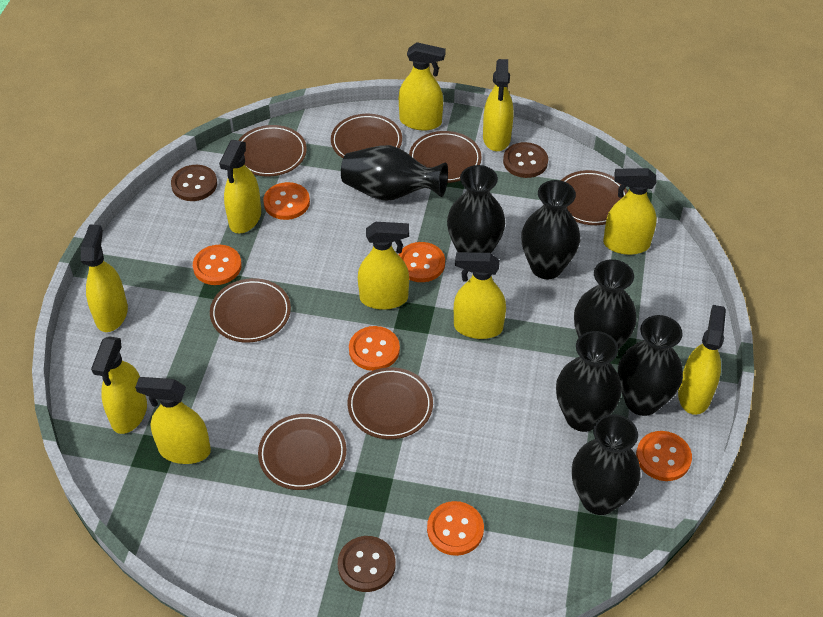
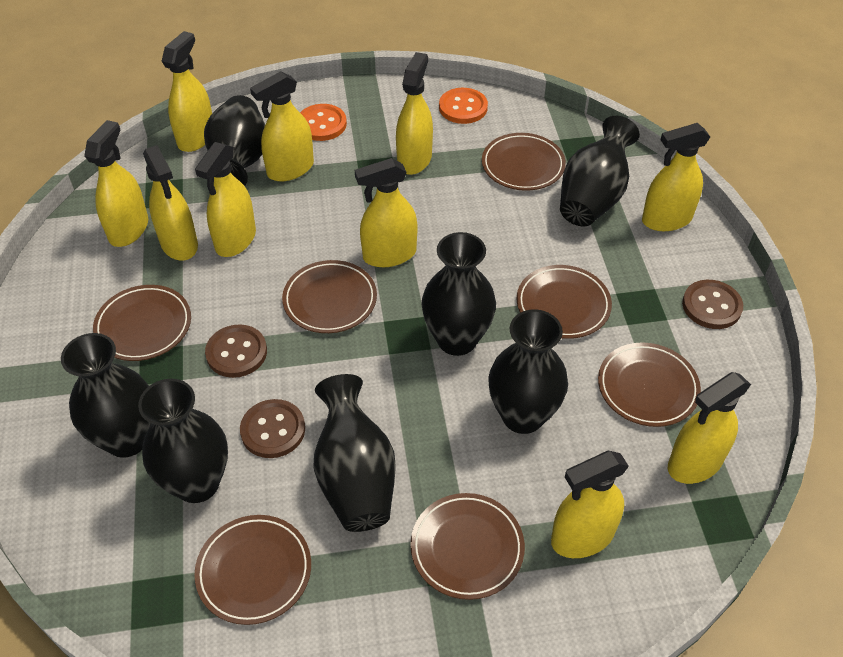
orange button: 6 -> 2

